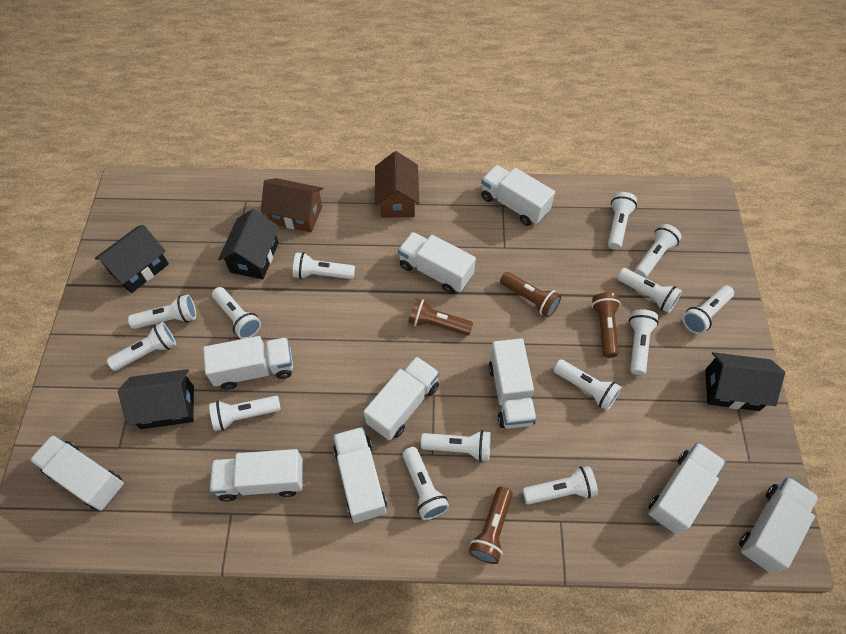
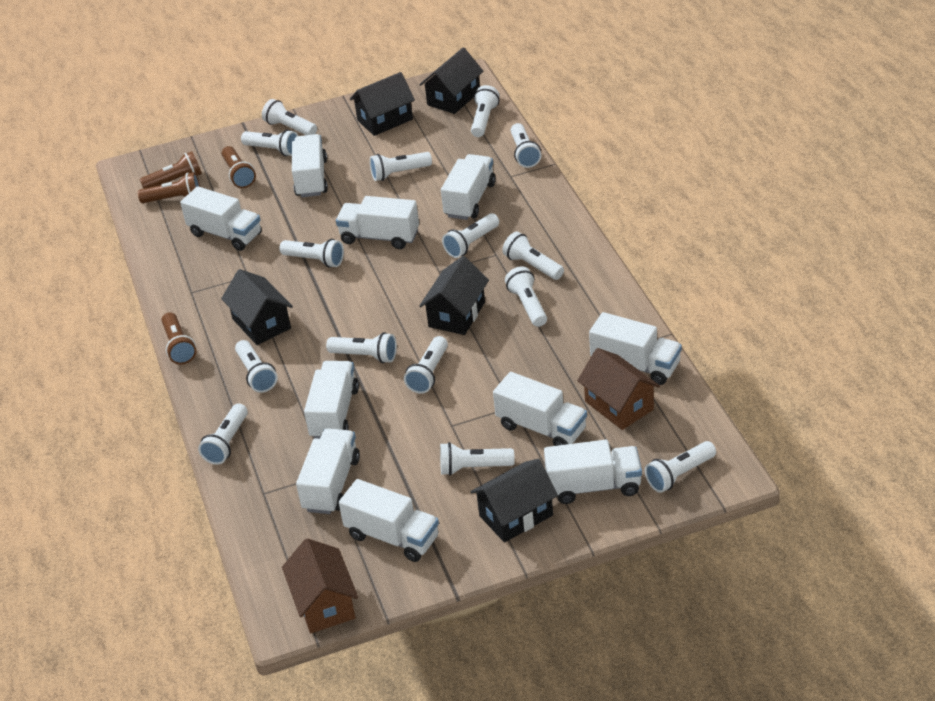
black house: 4 -> 5
white flashlight: 14 -> 15

